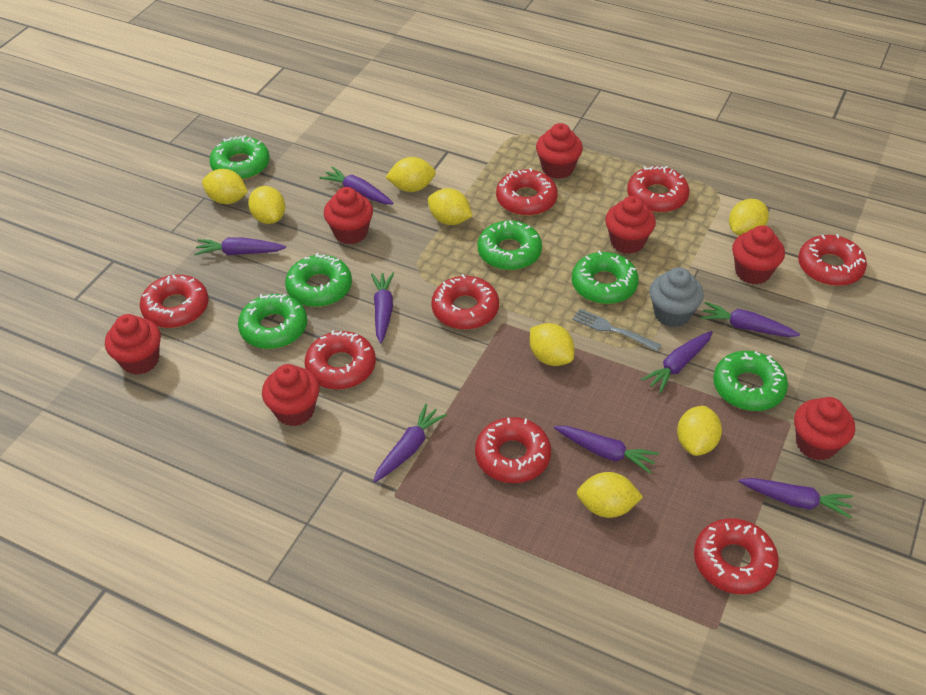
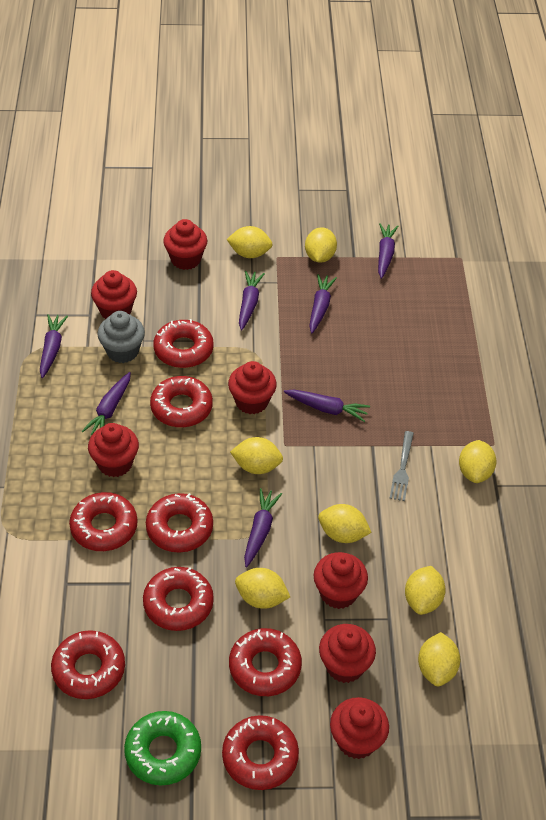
green donut: 6 -> 1
purple carrot: 8 -> 7

